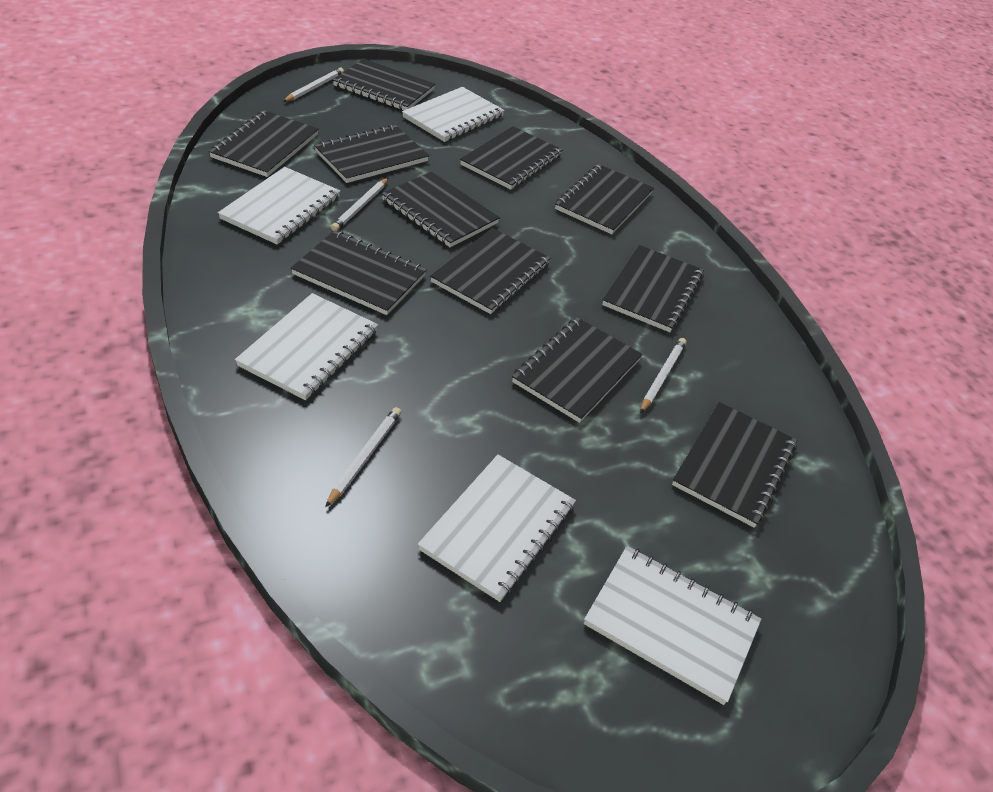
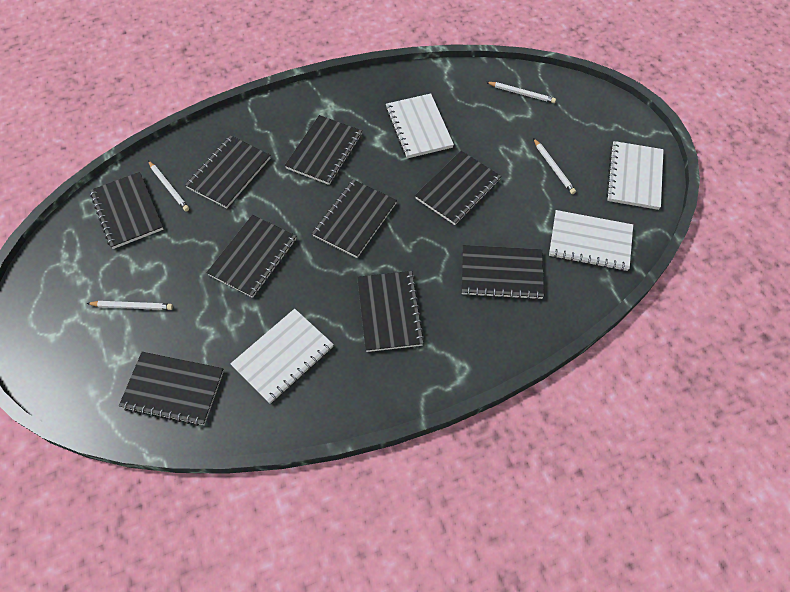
black notebook: 11 -> 9
white notebook: 5 -> 4

